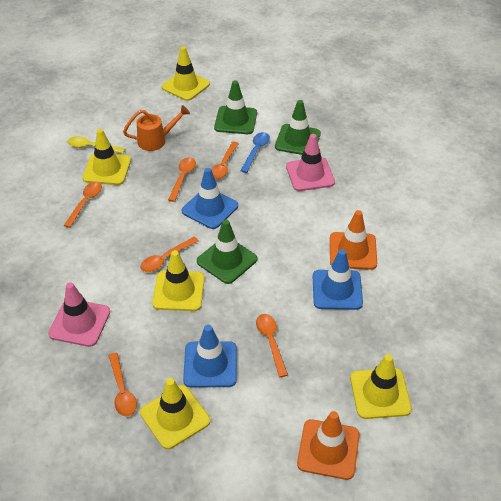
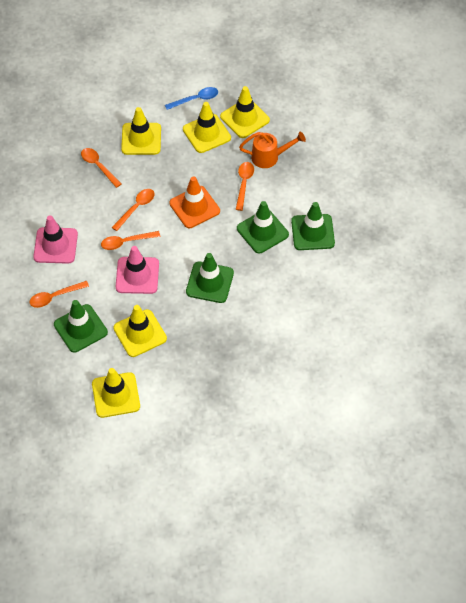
blue traffic cone: 3 -> 0
green traffic cone: 3 -> 4
orange spoon: 6 -> 5
orange traffic cone: 2 -> 1
yellow spoon: 1 -> 0

